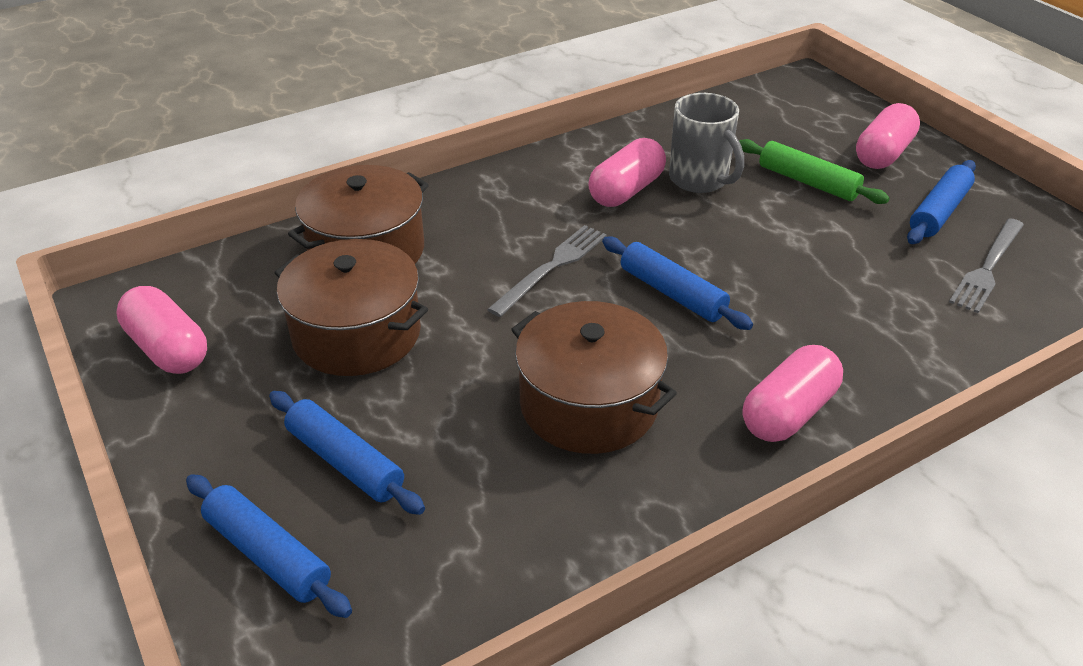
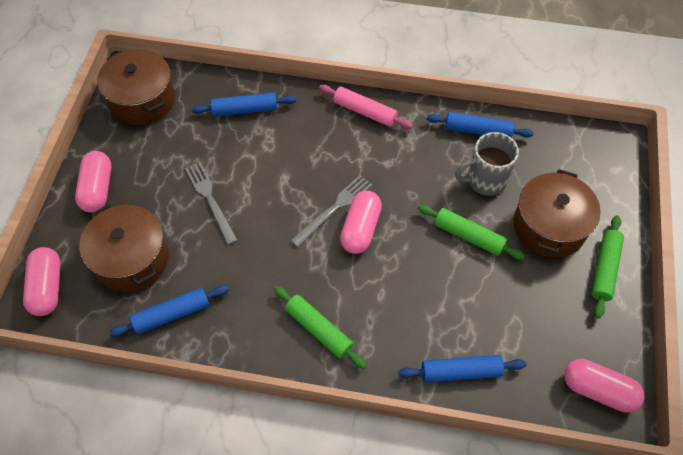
green rolling pin: 1 -> 3
pink rolling pin: 0 -> 1

